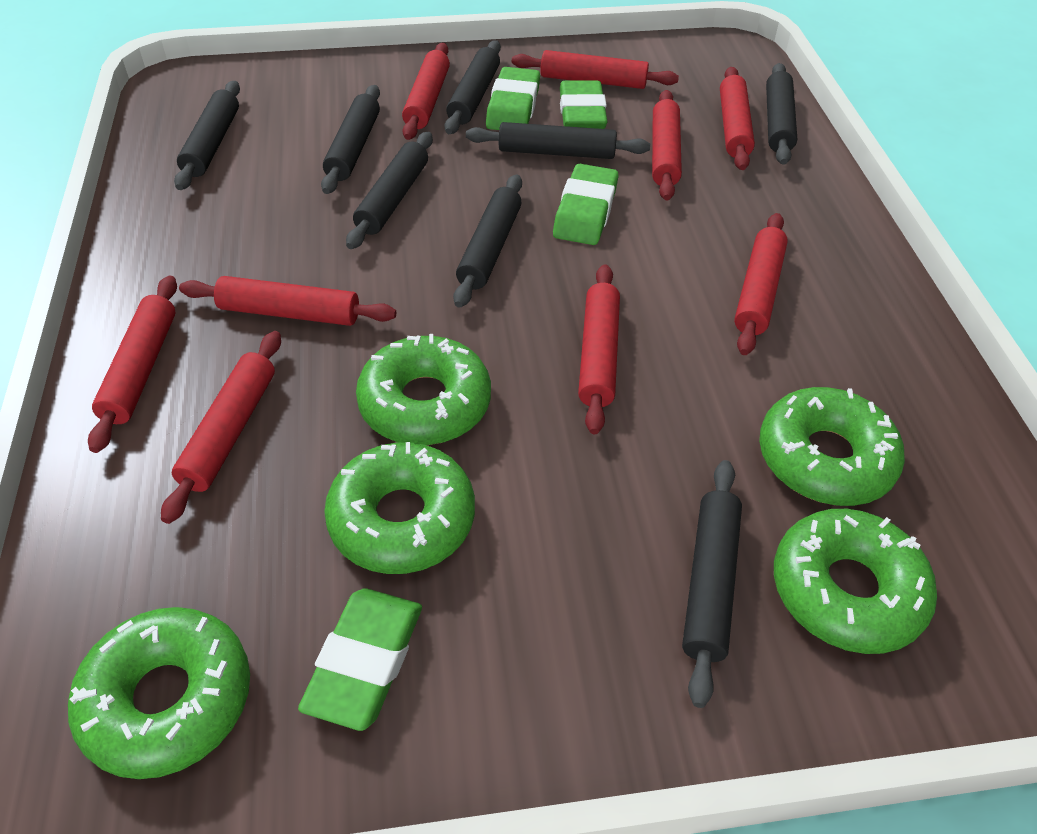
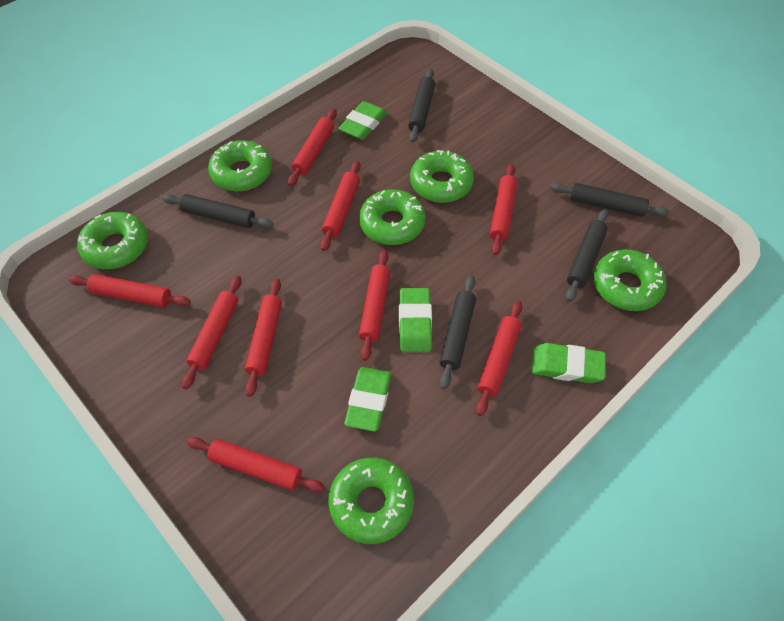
black rolling pin: 8 -> 5
green donut: 5 -> 6

